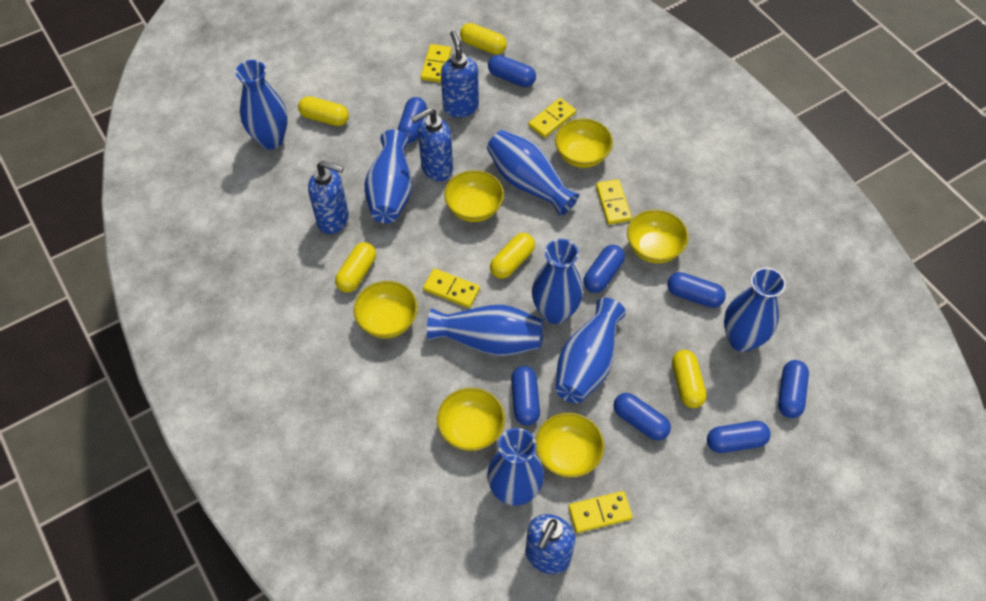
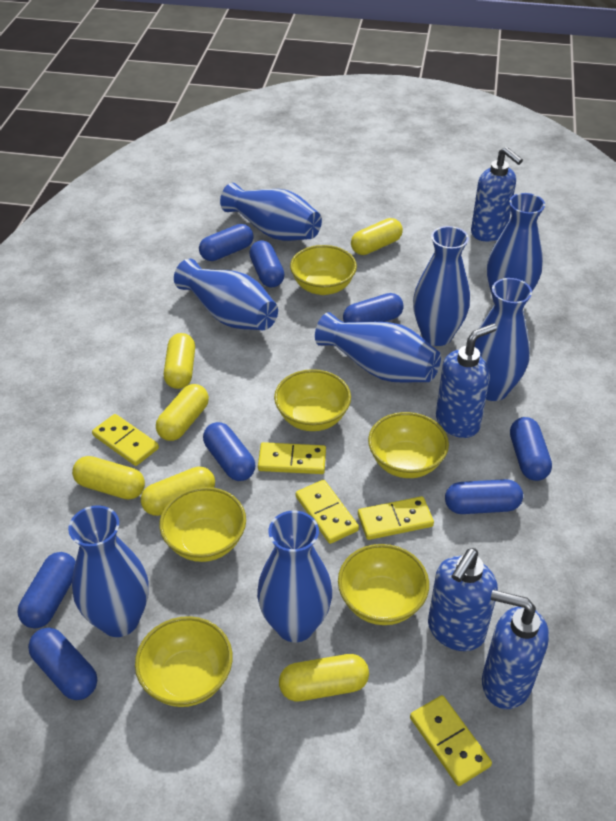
yellow capsule: 5 -> 6

